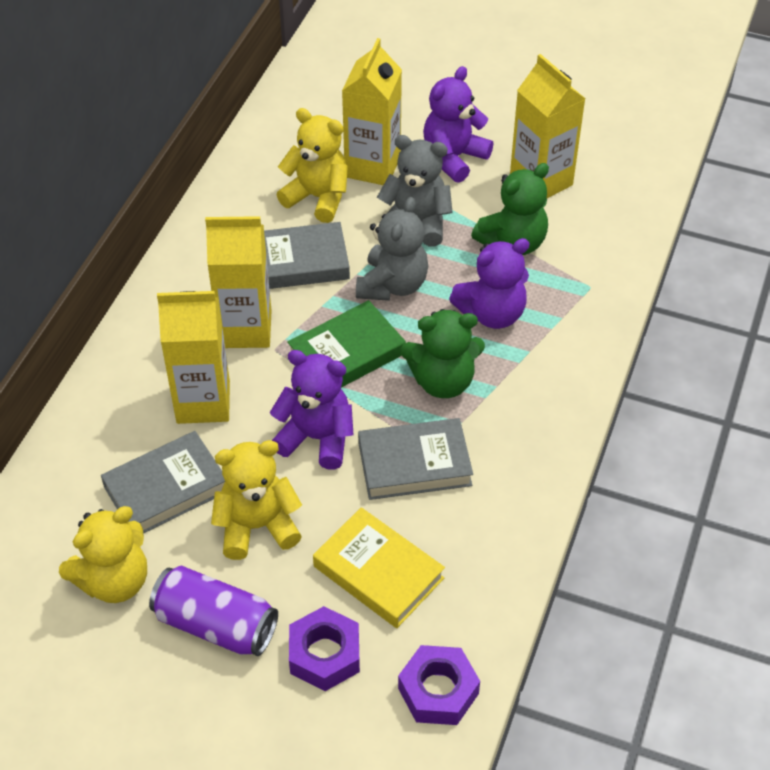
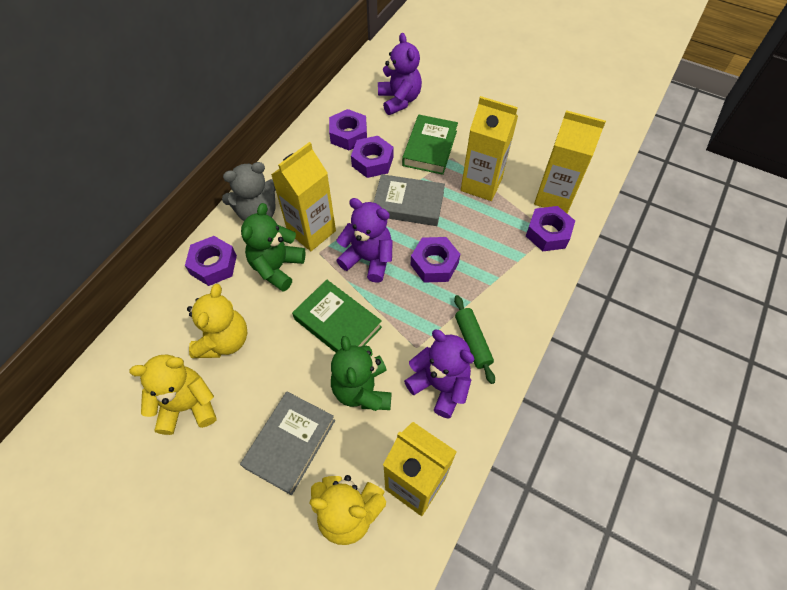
green book: 1 -> 2
green rolling pin: 0 -> 1
grey book: 3 -> 2
grey teddy bear: 2 -> 1
purple can: 1 -> 0
purple nut: 2 -> 5
yellow book: 1 -> 0

